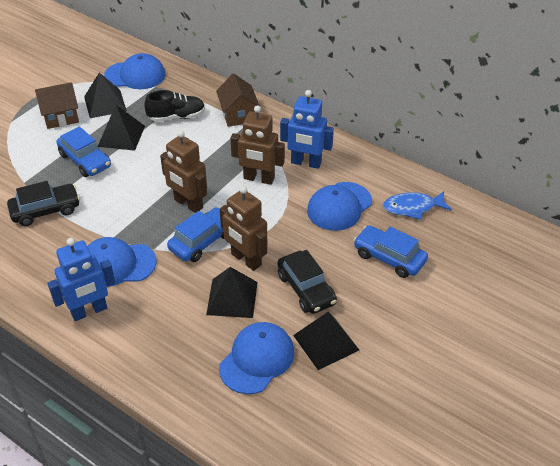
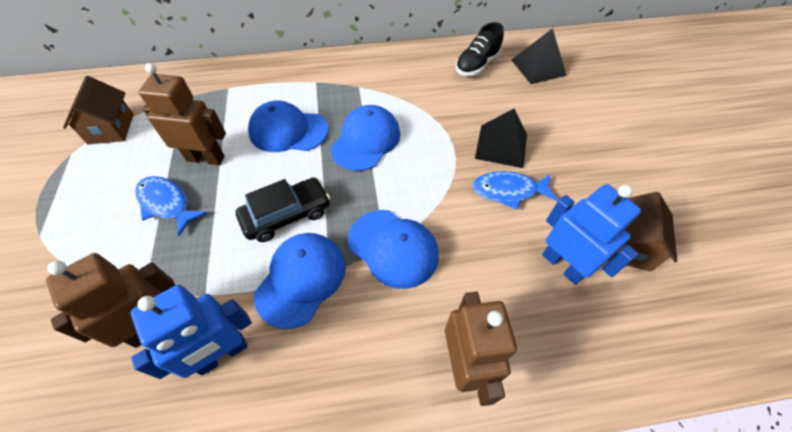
black car: 2 -> 1
black pyramid: 4 -> 2
blue car: 3 -> 0
blue fish: 1 -> 2

